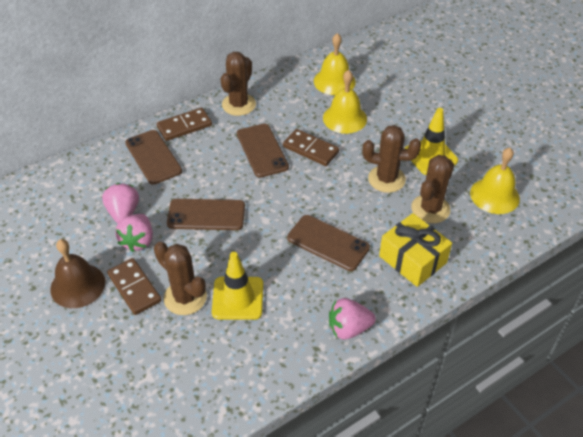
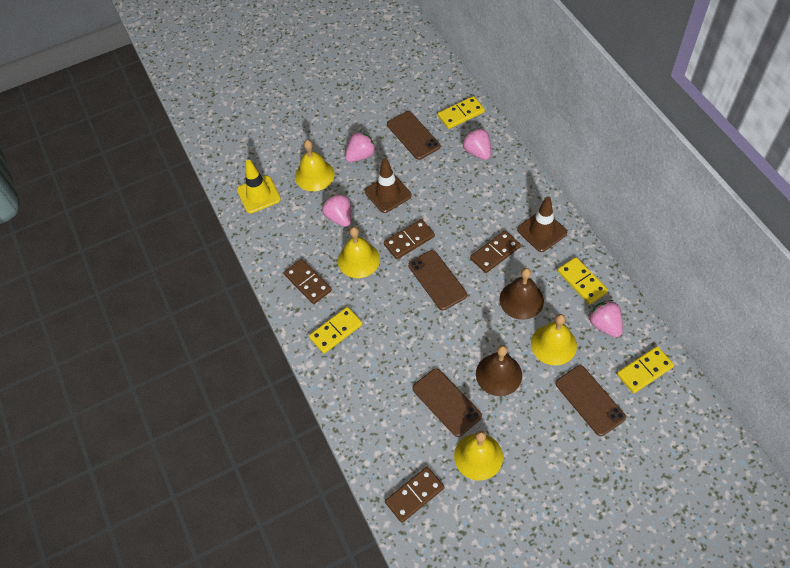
brown bell: 1 -> 2
brown cactus: 4 -> 0
brown domino: 3 -> 4
brown traffic cone: 0 -> 2
pink strawberry: 3 -> 4
yellow bell: 3 -> 4
yellow domino: 0 -> 4
yellow gift: 1 -> 0
yellow traffic cone: 2 -> 1

